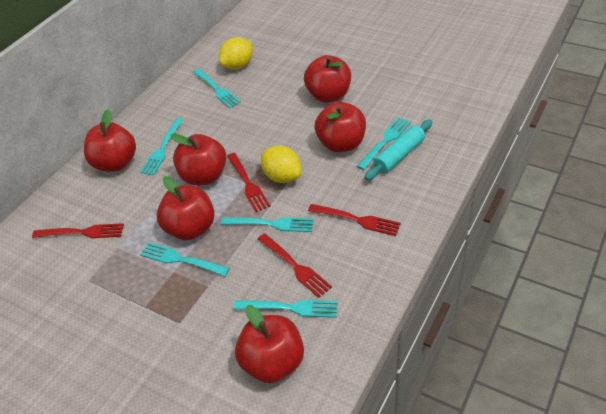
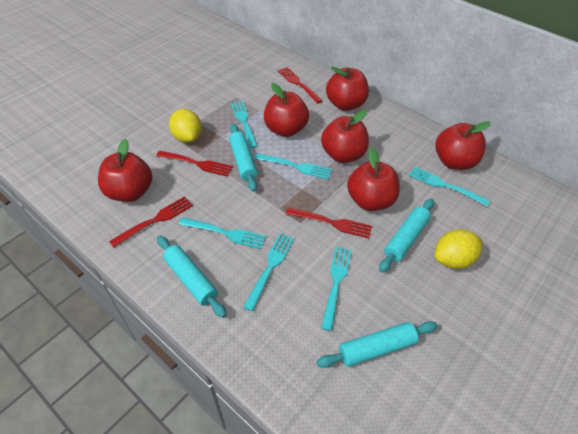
turquoise rolling pin: 1 -> 4

